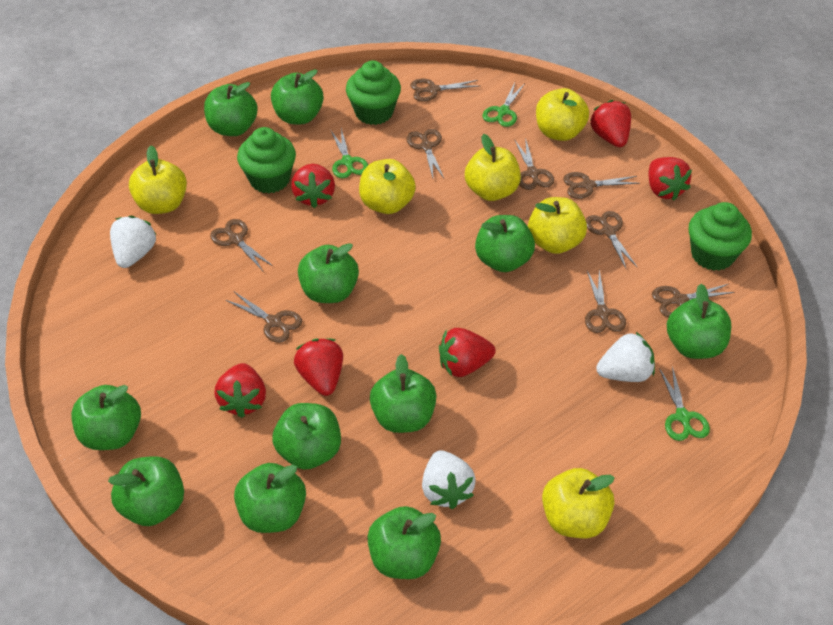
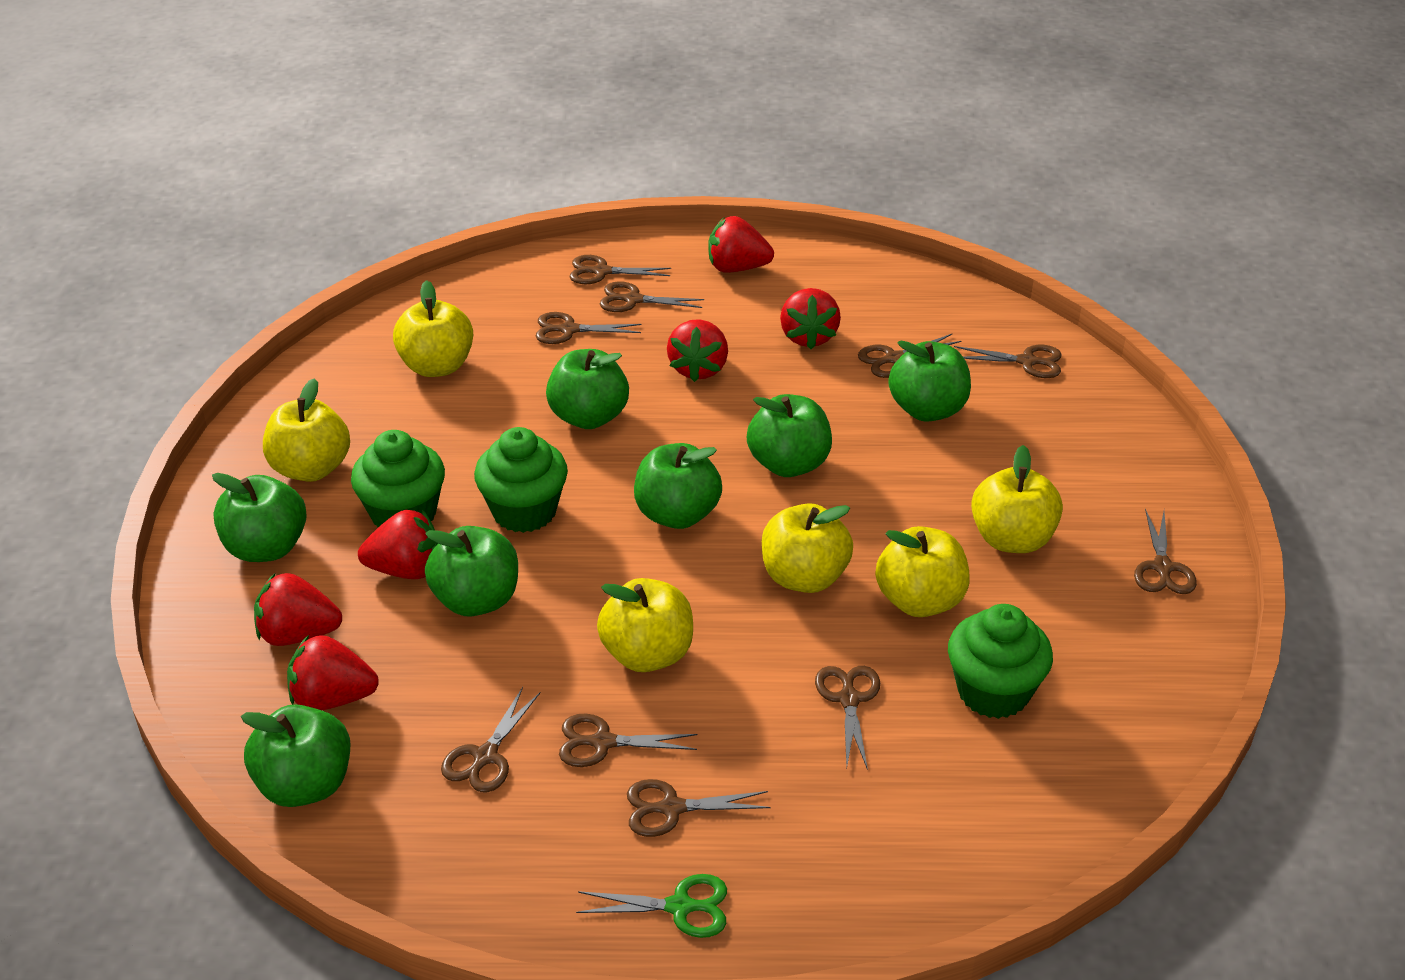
brown scissors: 9 -> 10
green apple: 11 -> 7
green scissors: 3 -> 1
white strawberry: 3 -> 0

